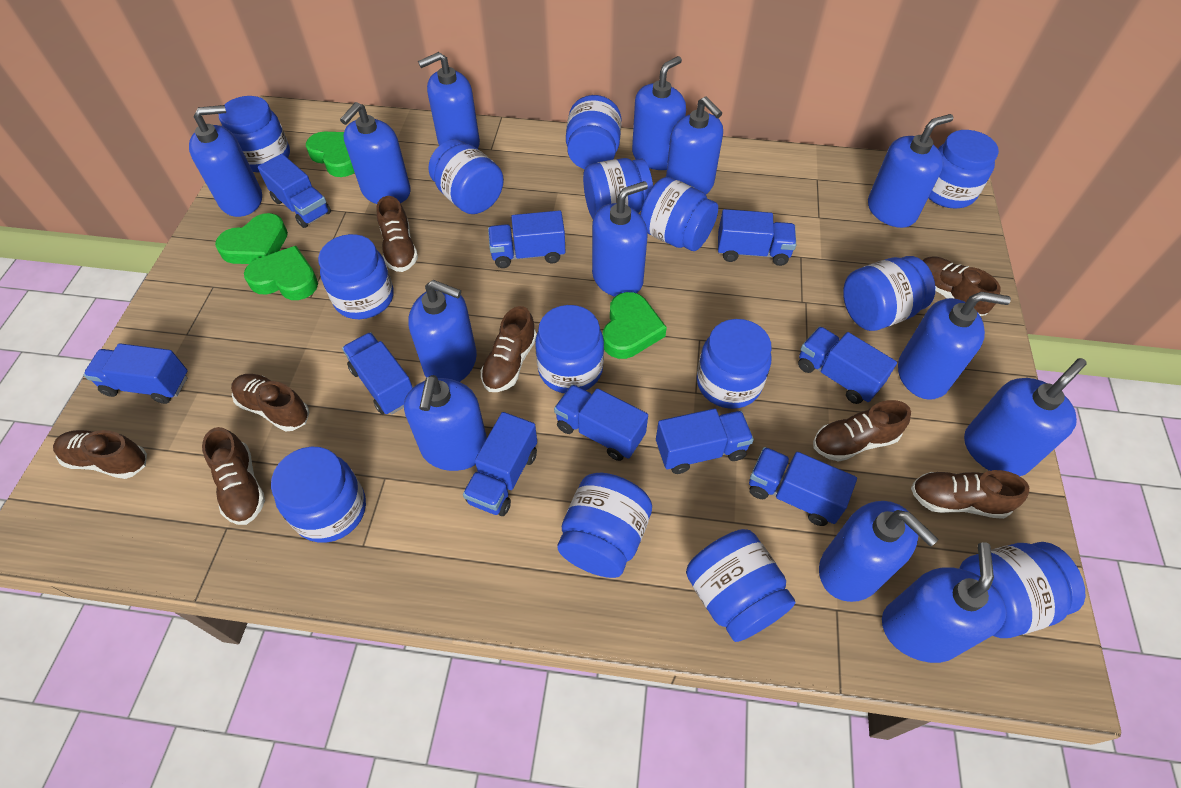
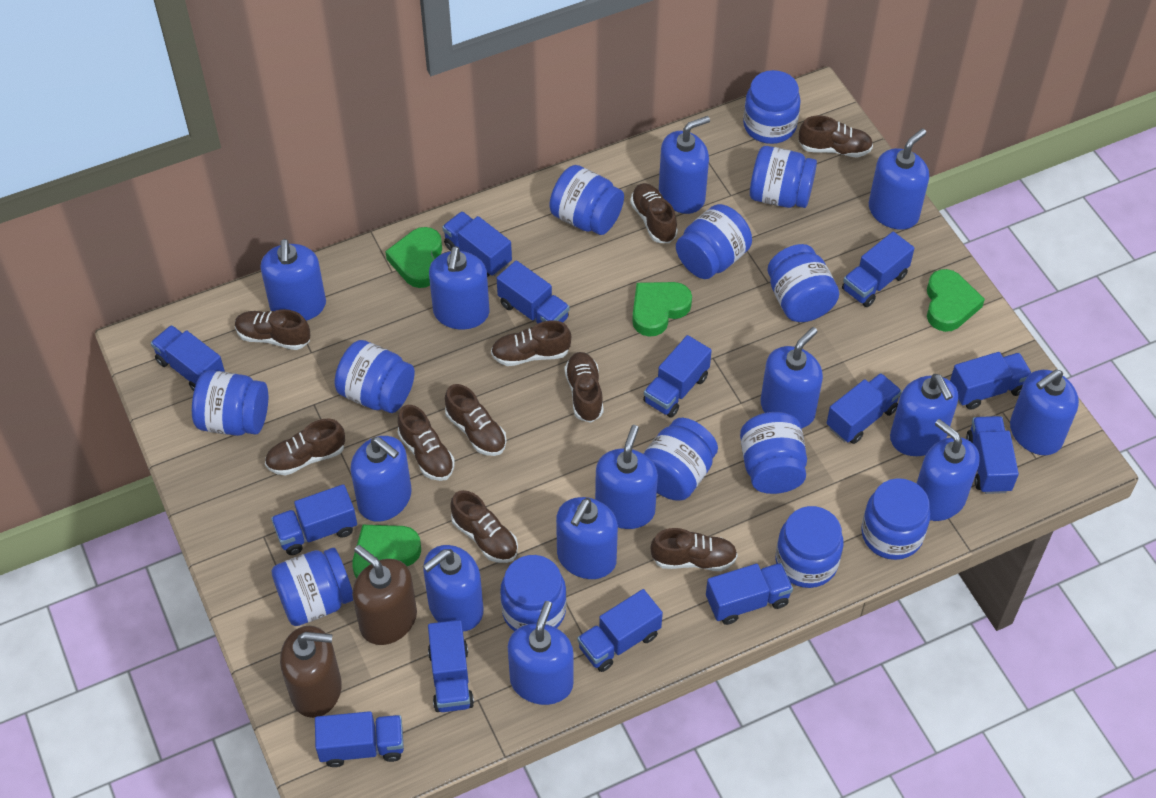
blue jar: 14 -> 13
blue truck: 10 -> 13
brown shoe: 8 -> 10
brown soap dispenser: 0 -> 2

